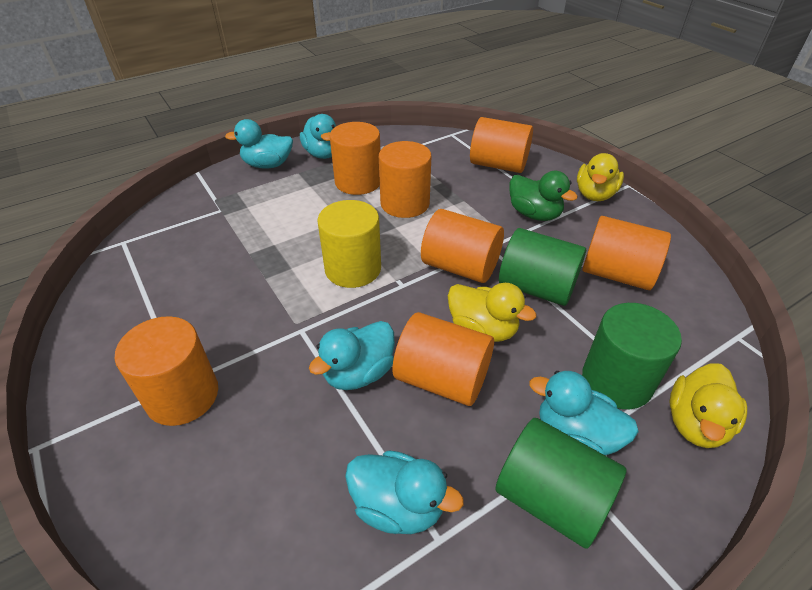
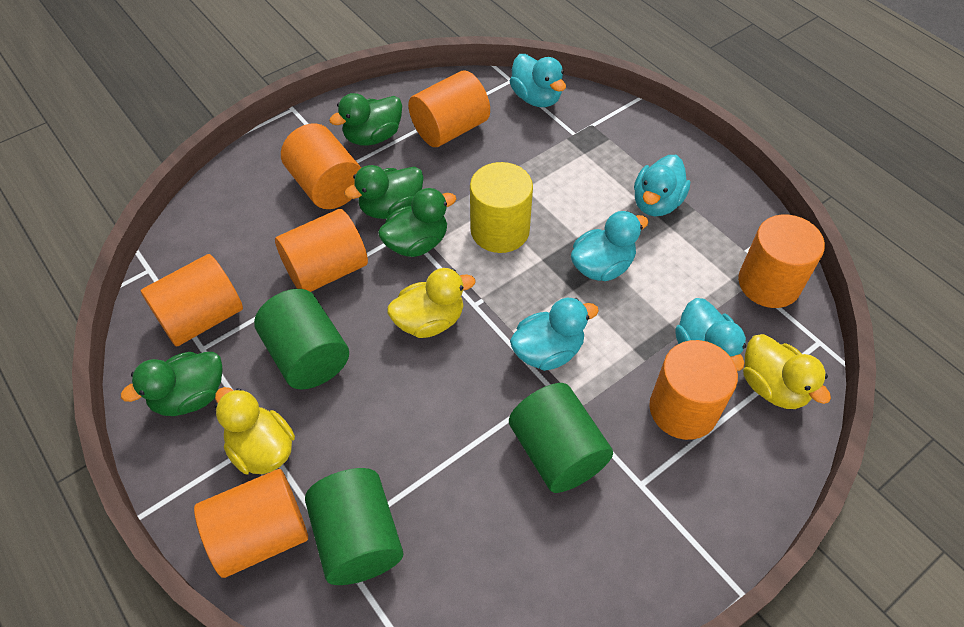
green duck: 1 -> 4

